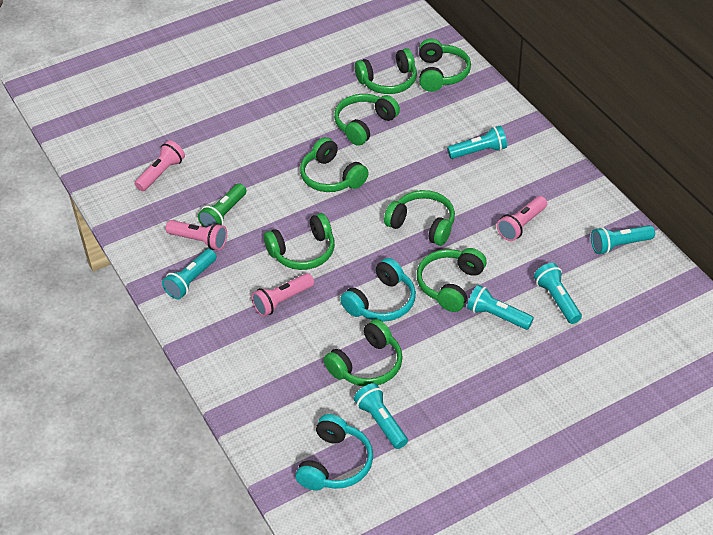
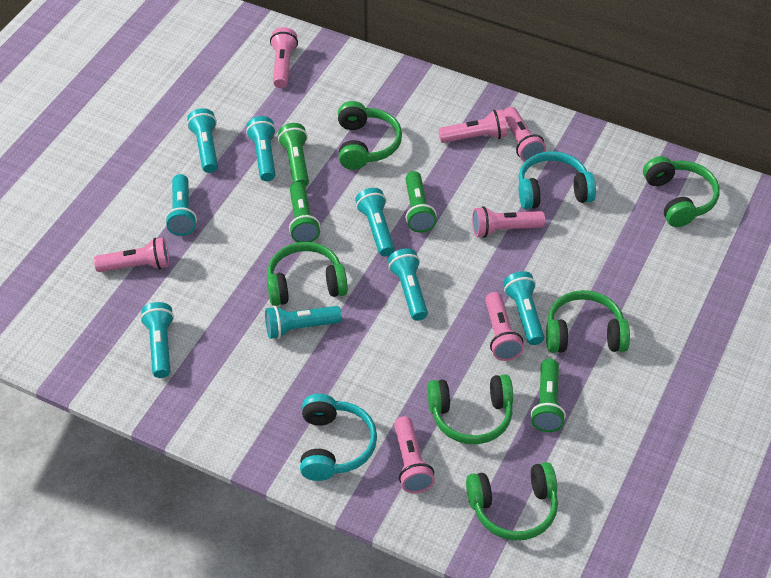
green flashlight: 1 -> 4
green headphones: 8 -> 6
pink flashlight: 4 -> 7
turquoise flashlight: 6 -> 8

